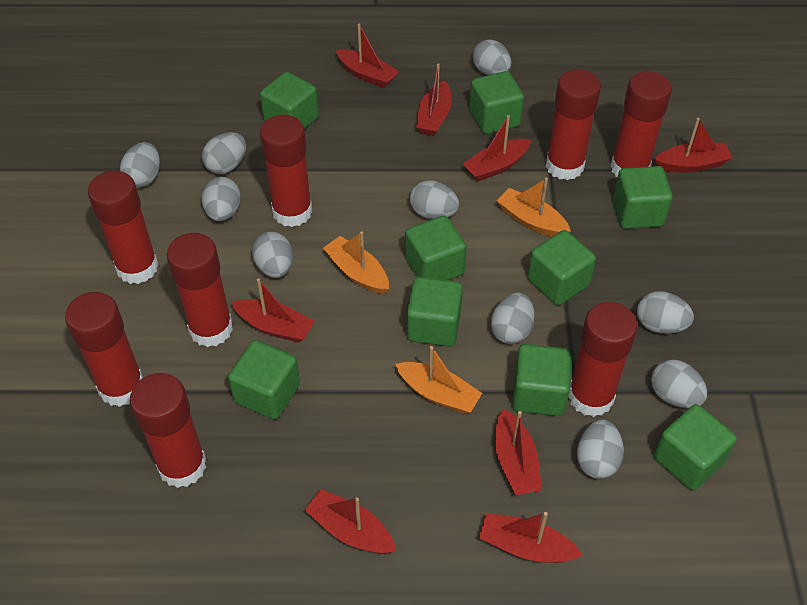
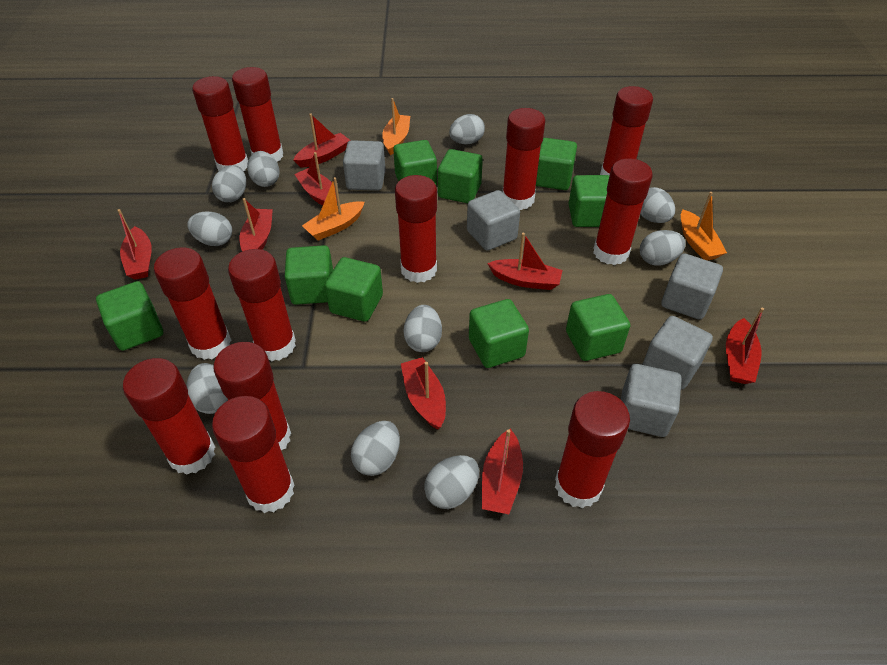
grey cube: 0 -> 5
red glue stick: 8 -> 12

